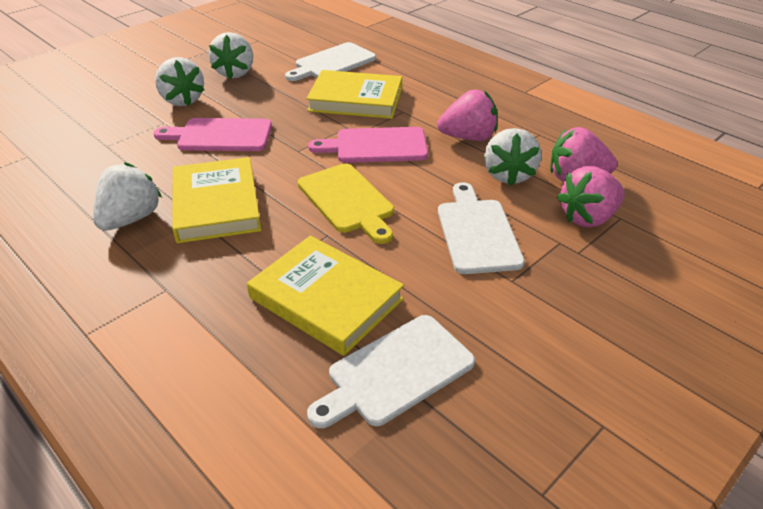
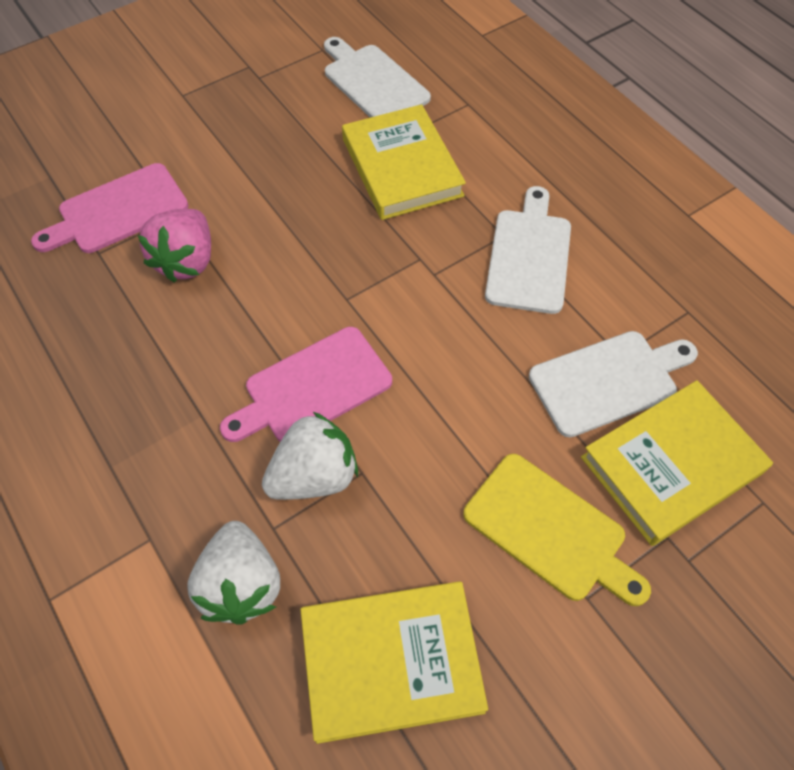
pink strawberry: 3 -> 1
white strawberry: 4 -> 2

